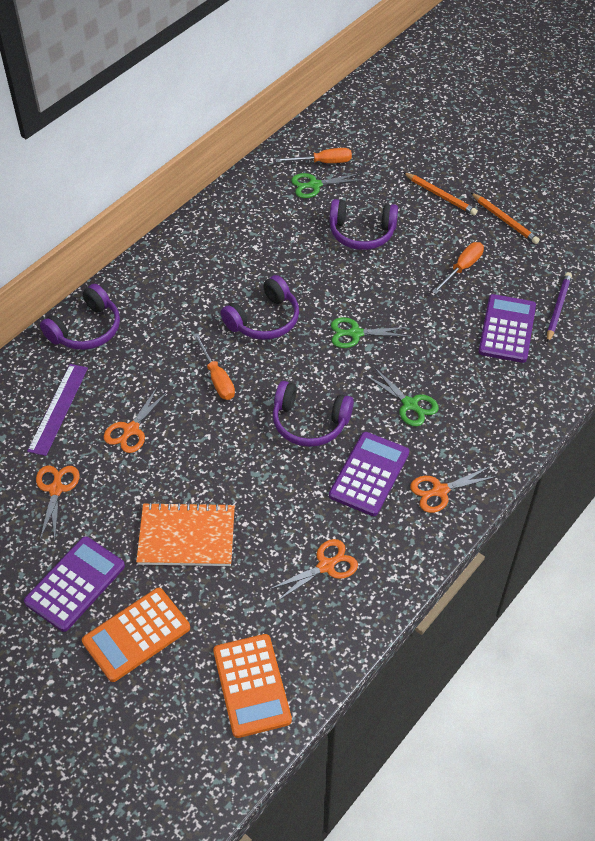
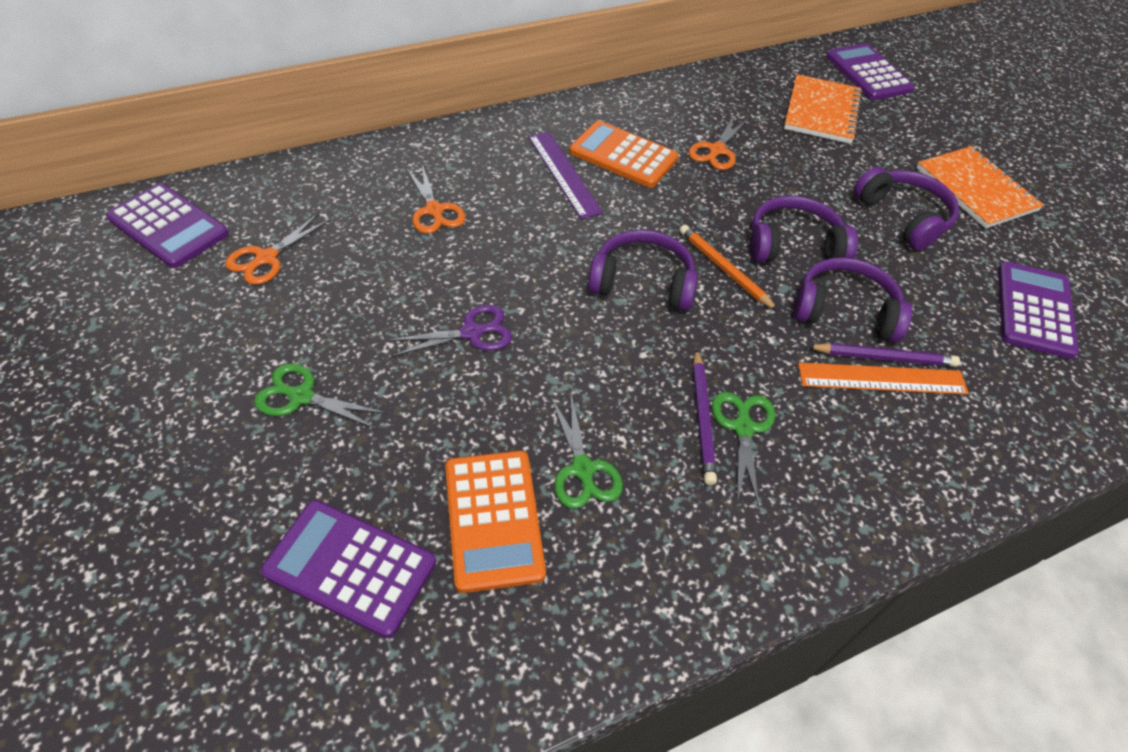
orange notebook: 1 -> 2
orange pencil: 2 -> 1
orange ruler: 0 -> 1
orange scissors: 4 -> 3
orange screwdriver: 3 -> 0
purple calculator: 3 -> 4
purple pencil: 1 -> 2
purple scissors: 0 -> 1

